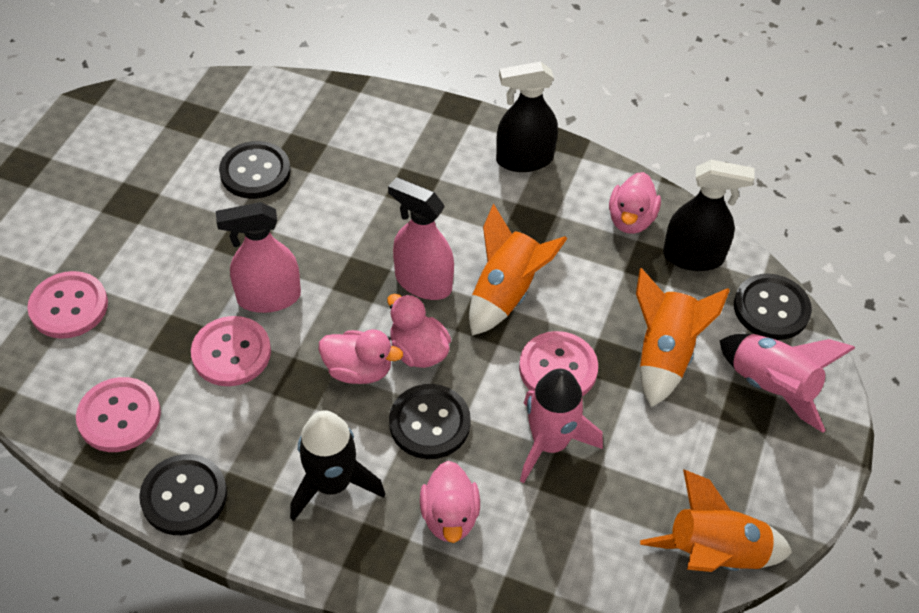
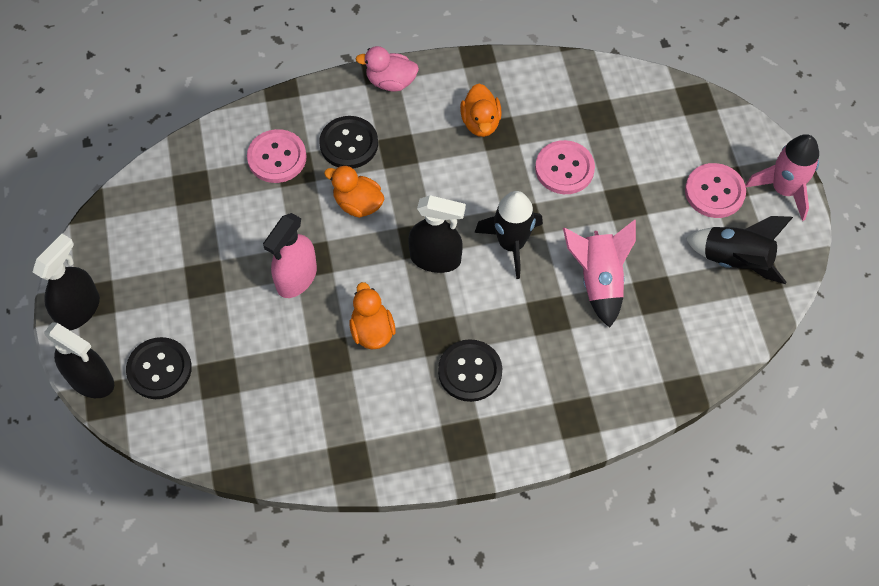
black button: 4 -> 3
black rocket: 1 -> 2
black spray bottle: 2 -> 3
orange duck: 0 -> 3
orange rocket: 3 -> 0
pink button: 4 -> 3
pink duck: 4 -> 1
pink spray bottle: 2 -> 1

